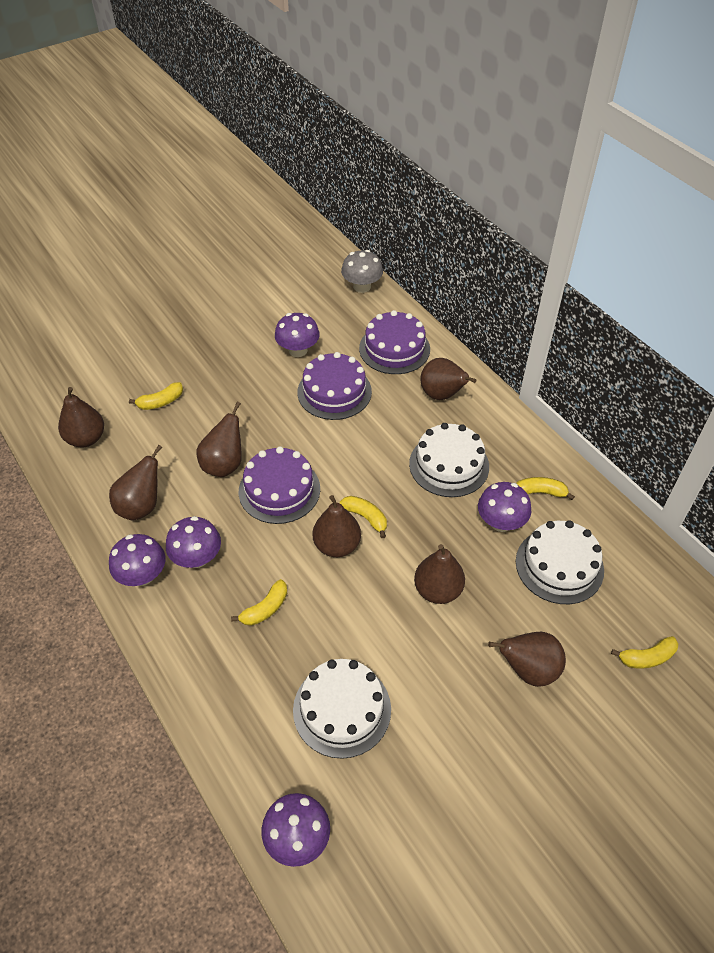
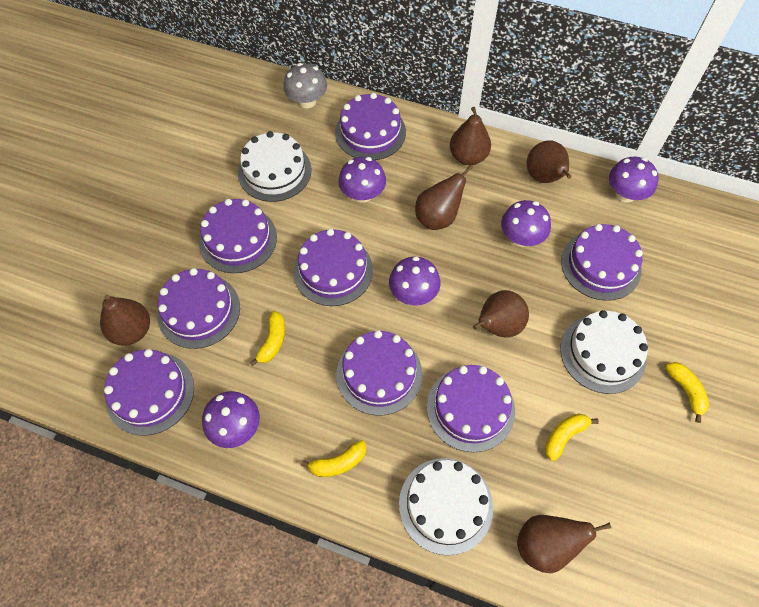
brown pear: 7 -> 6
purple cake: 3 -> 8
yellow banana: 5 -> 4

